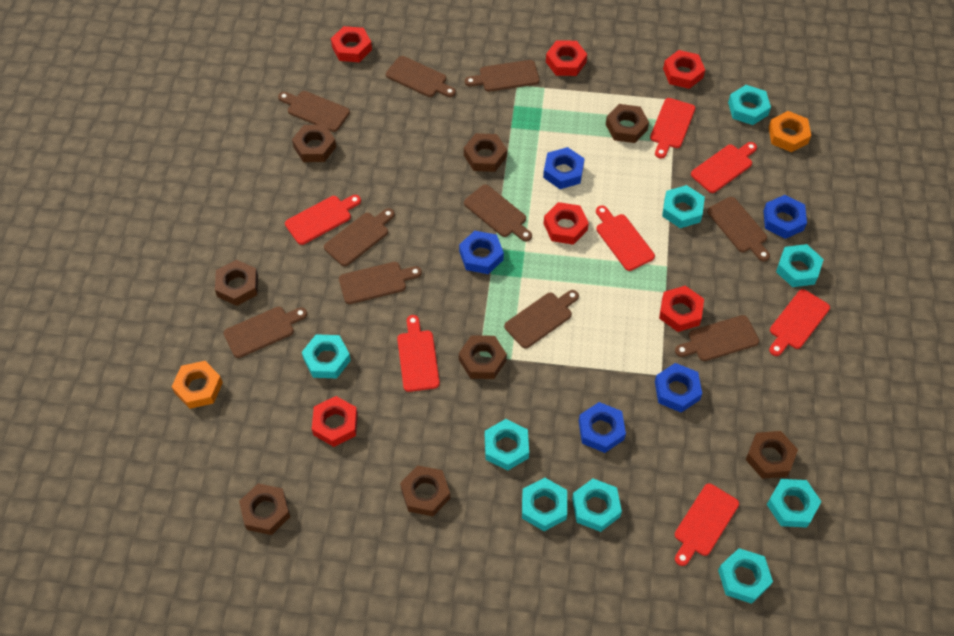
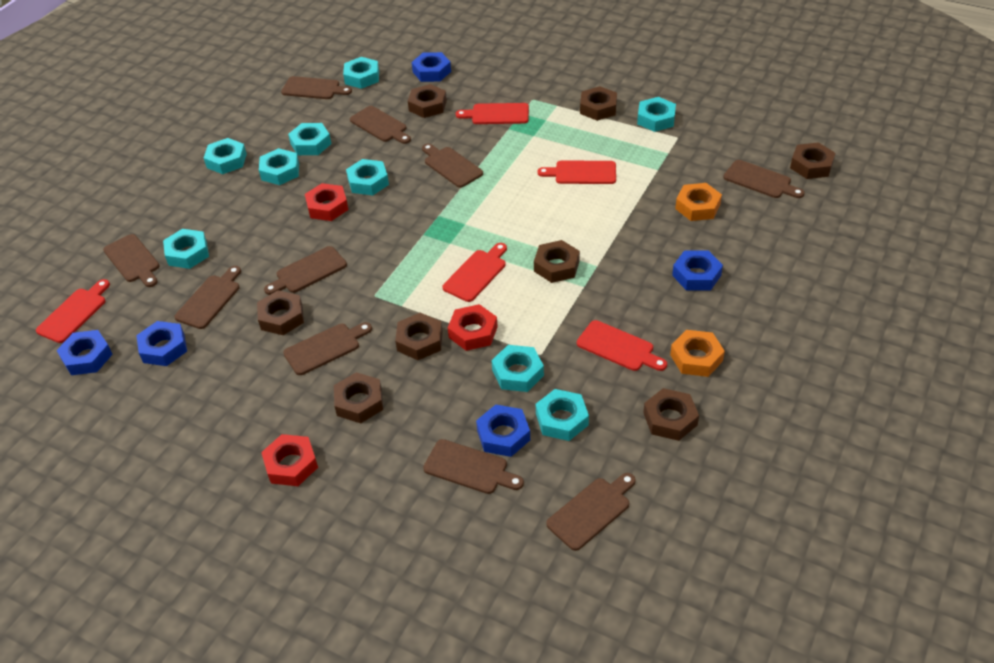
red cutting board: 7 -> 5
red nut: 6 -> 3

